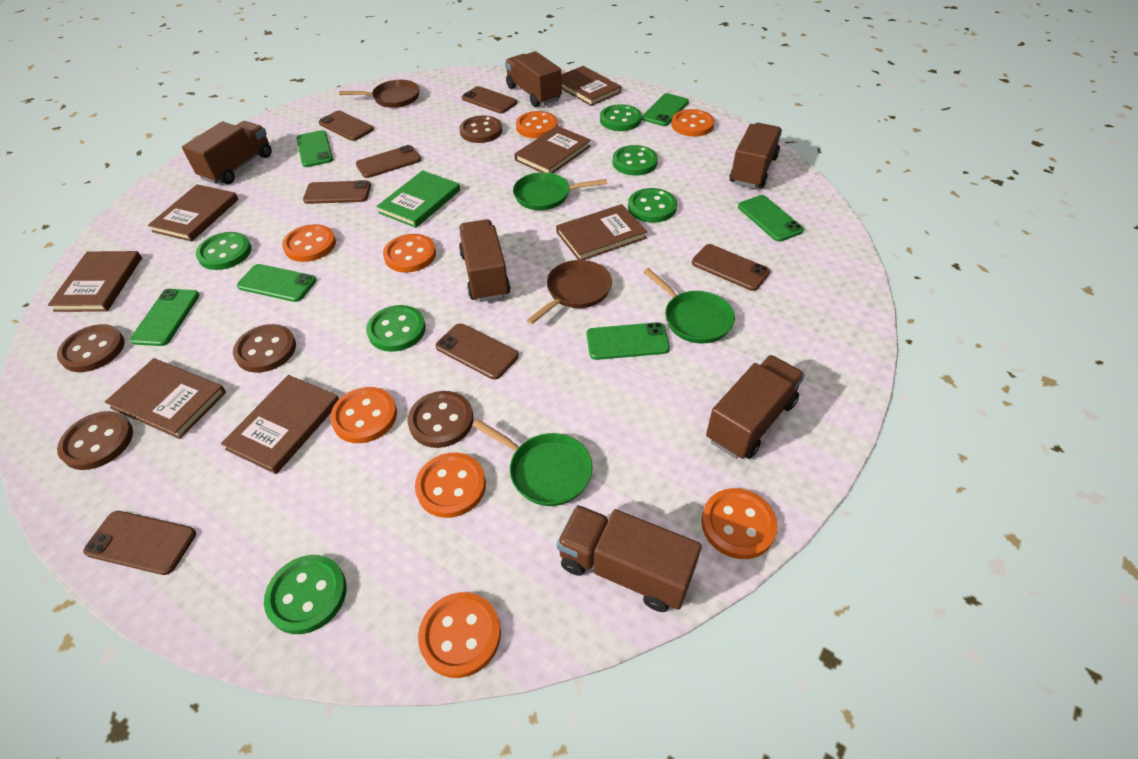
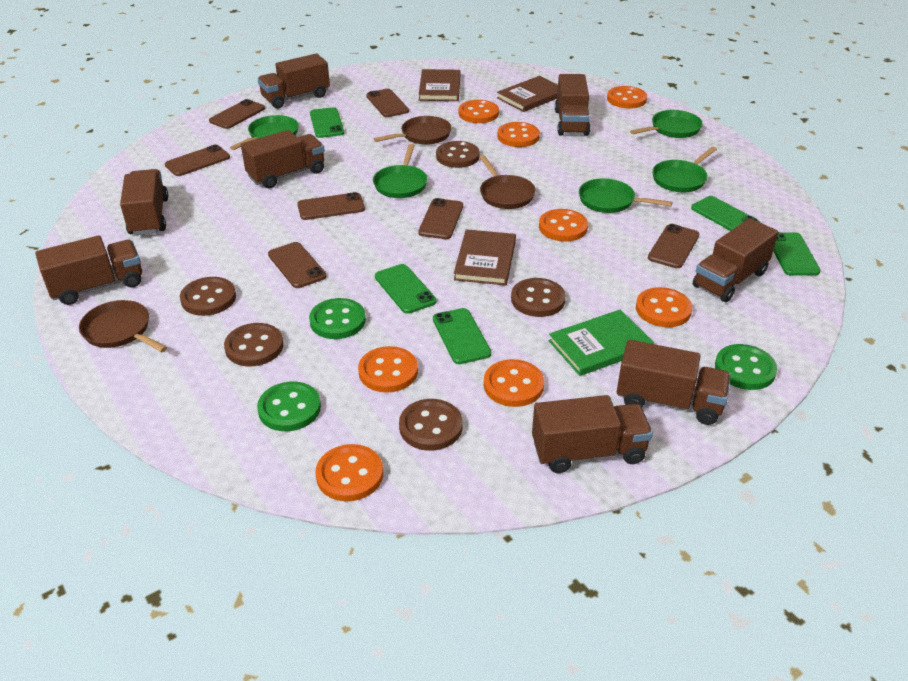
brown book: 7 -> 3
brown pan: 2 -> 3
brown truck: 6 -> 8
green button: 6 -> 3
green pan: 3 -> 5
green phone: 6 -> 5

